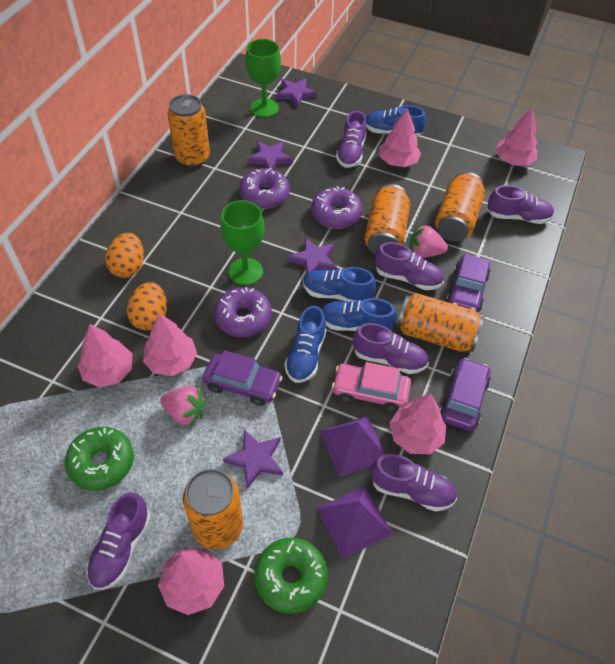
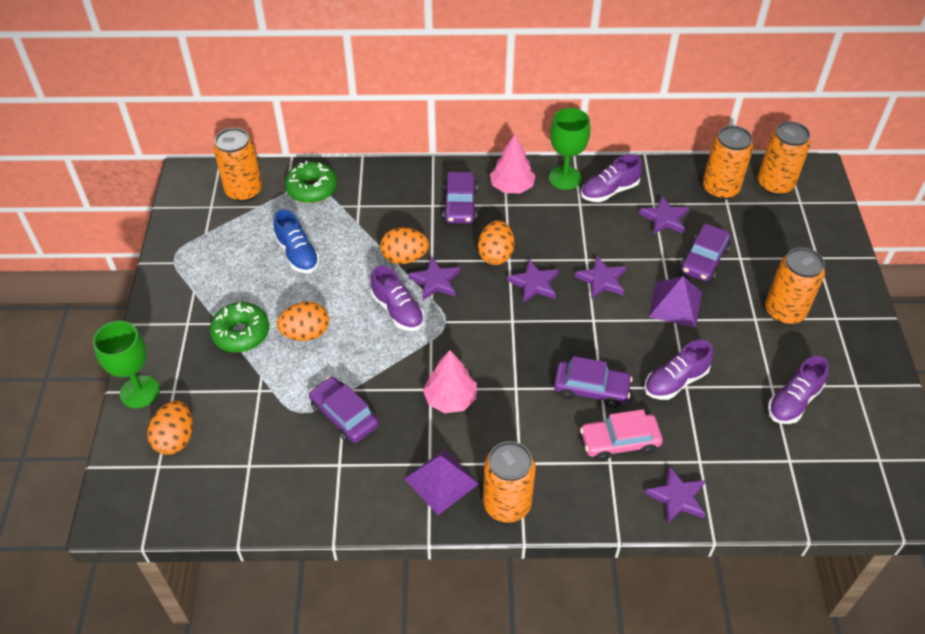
blue shoe: 4 -> 1
orange egg: 2 -> 4
pink strawberry: 2 -> 0
pink tree: 6 -> 2
purple car: 3 -> 4
purple donut: 3 -> 0
purple shoe: 6 -> 4
purple star: 4 -> 5

